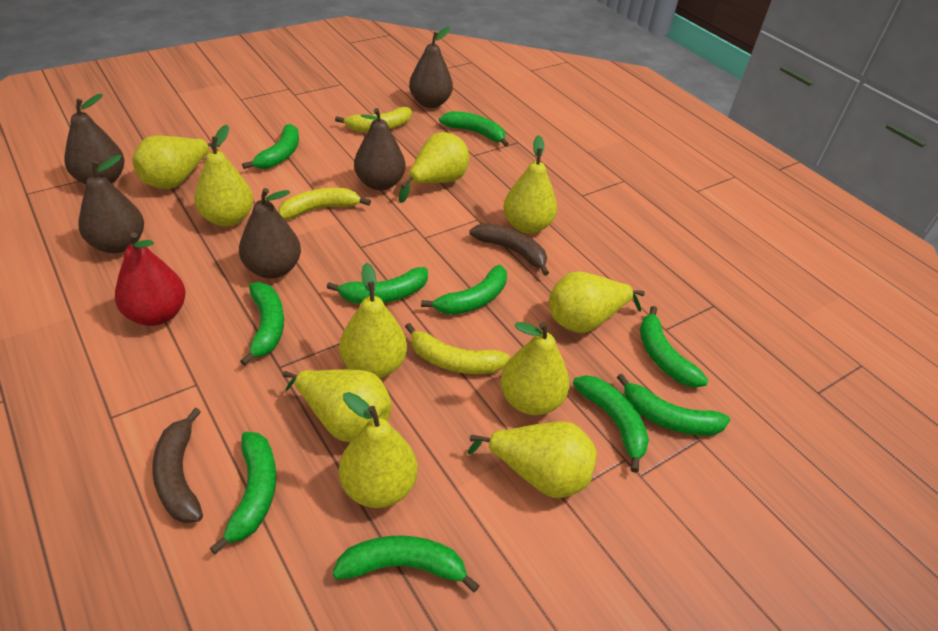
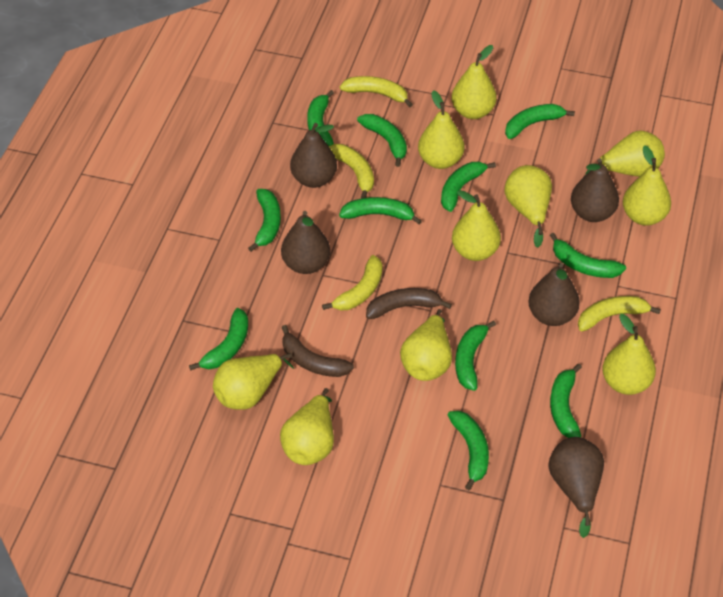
green banana: 10 -> 11
red pear: 1 -> 0
yellow banana: 3 -> 4

